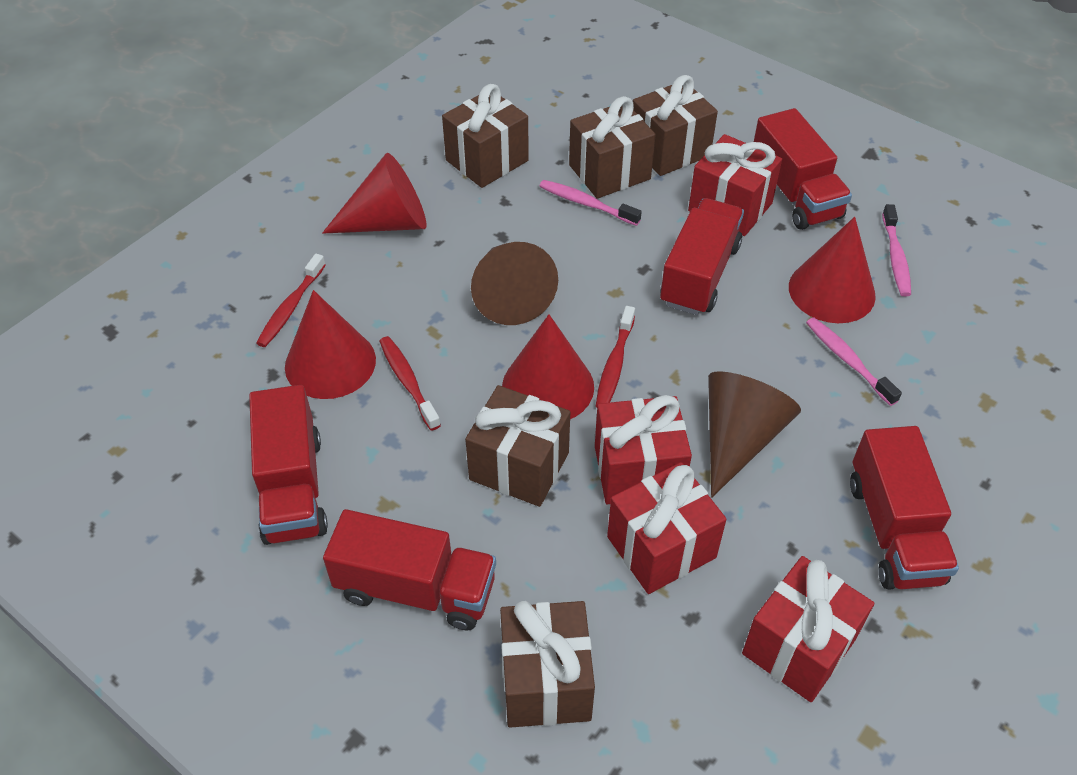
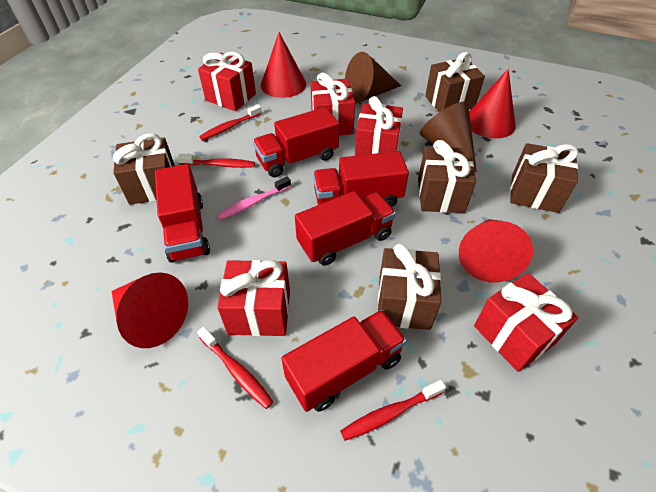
pink toothbrush: 3 -> 1
red gift: 4 -> 5
red toothbrush: 3 -> 4

